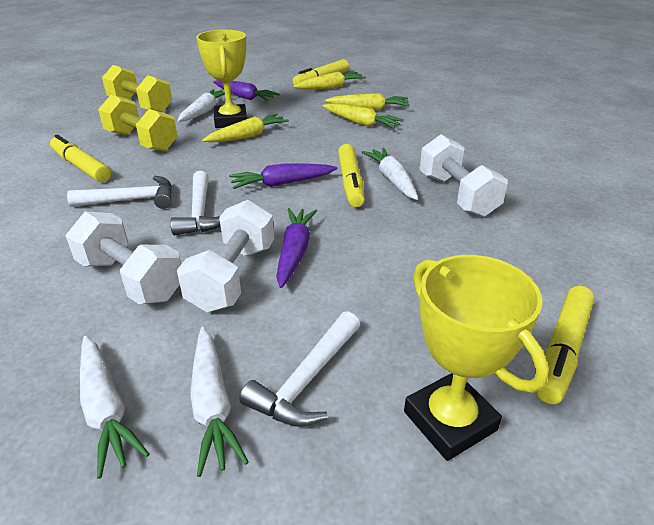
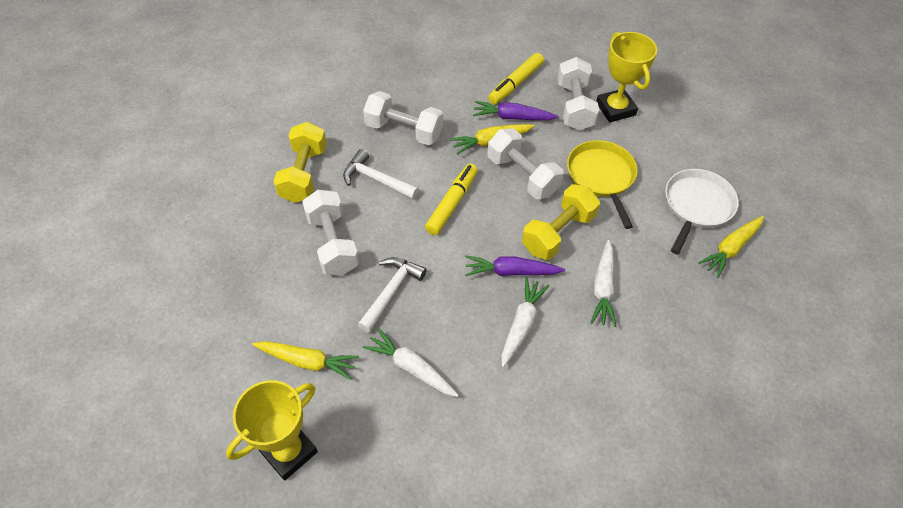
purple carrot: 3 -> 2
white carrot: 4 -> 3
white dumbbell: 3 -> 4
white hammer: 3 -> 2
white pan: 0 -> 1
yellow carrot: 4 -> 3
yellow marker: 4 -> 2
yellow pan: 0 -> 1

